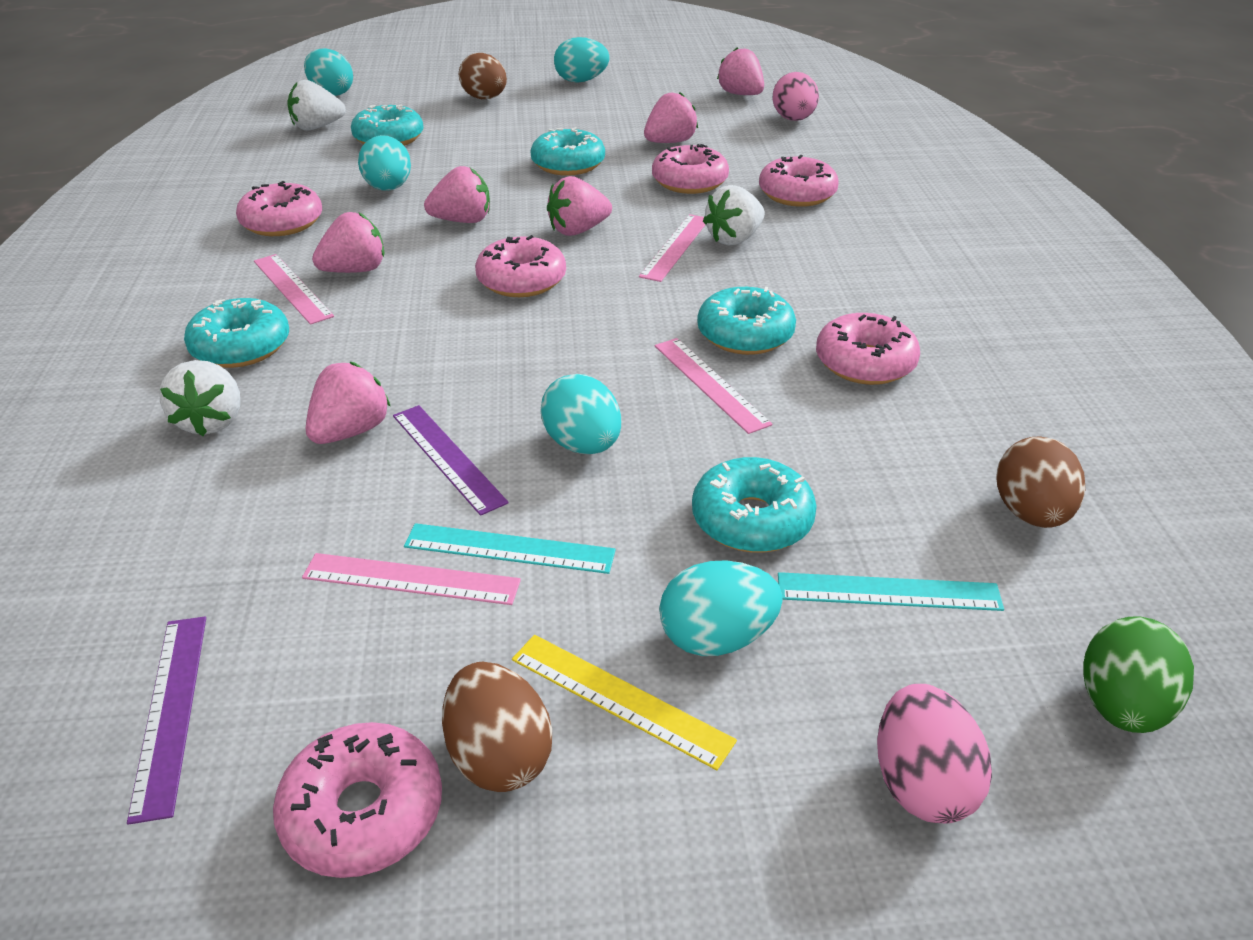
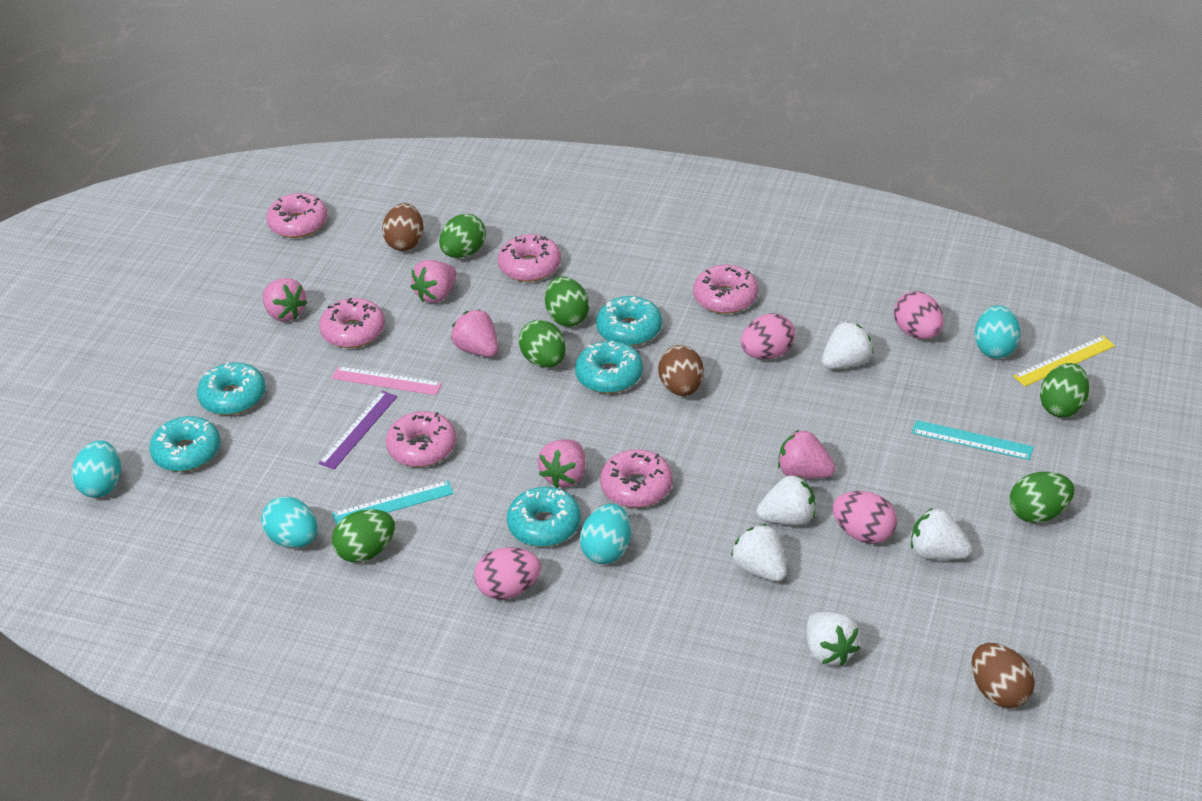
green egg: 1 -> 6
pink egg: 2 -> 4
pink ruler: 4 -> 1
pink strawberry: 6 -> 5
purple ruler: 2 -> 1
turquoise egg: 5 -> 4
white strawberry: 3 -> 5

